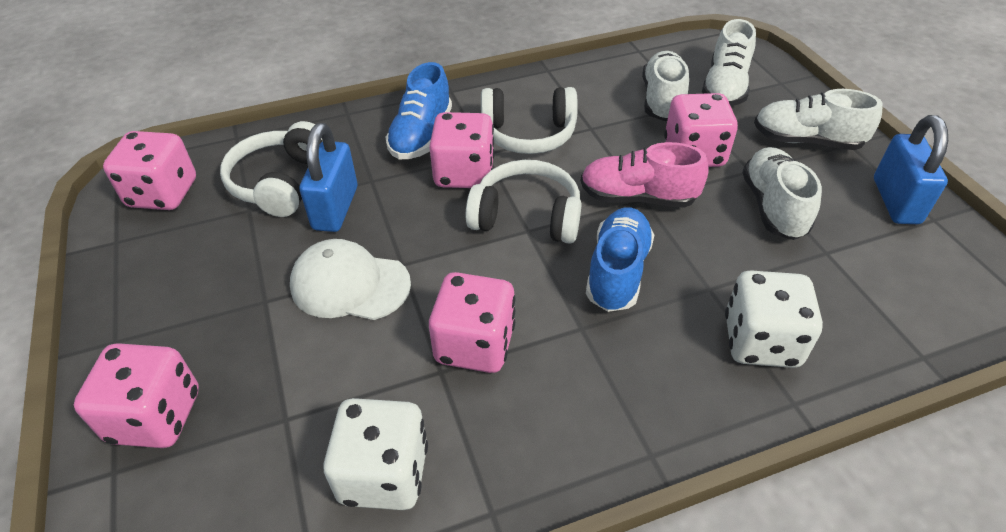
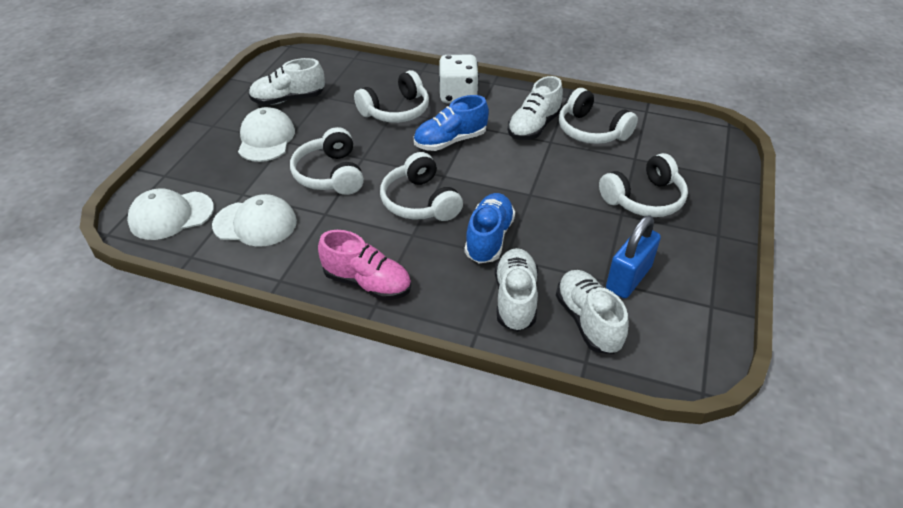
blue padlock: 2 -> 1
pink dice: 5 -> 0
white cap: 1 -> 3
white dice: 2 -> 1
white headphones: 3 -> 5

